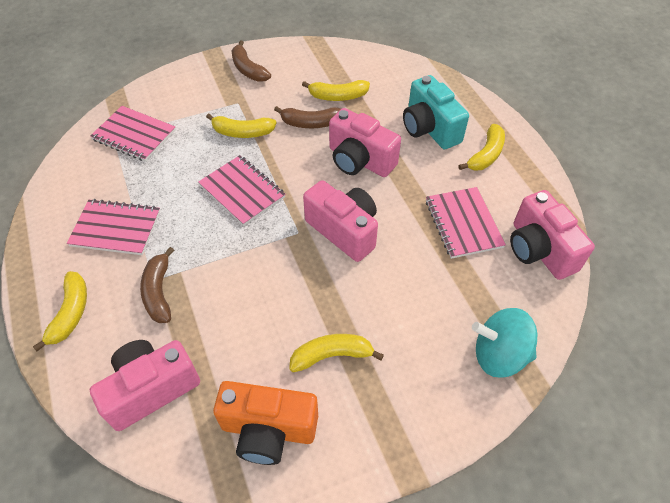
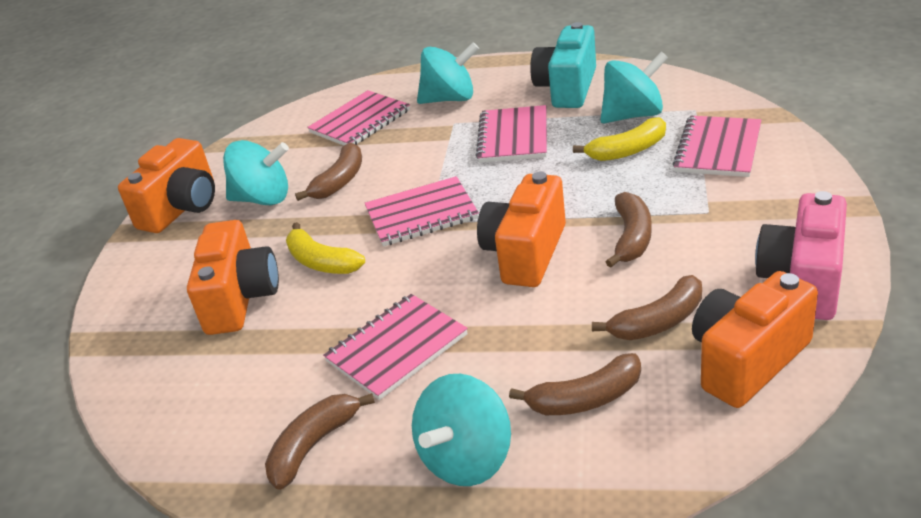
brown banana: 3 -> 5
orange camera: 1 -> 4
pink camera: 4 -> 1
pink notebook: 4 -> 5
turquoise spinning top: 1 -> 4
yellow banana: 5 -> 2

